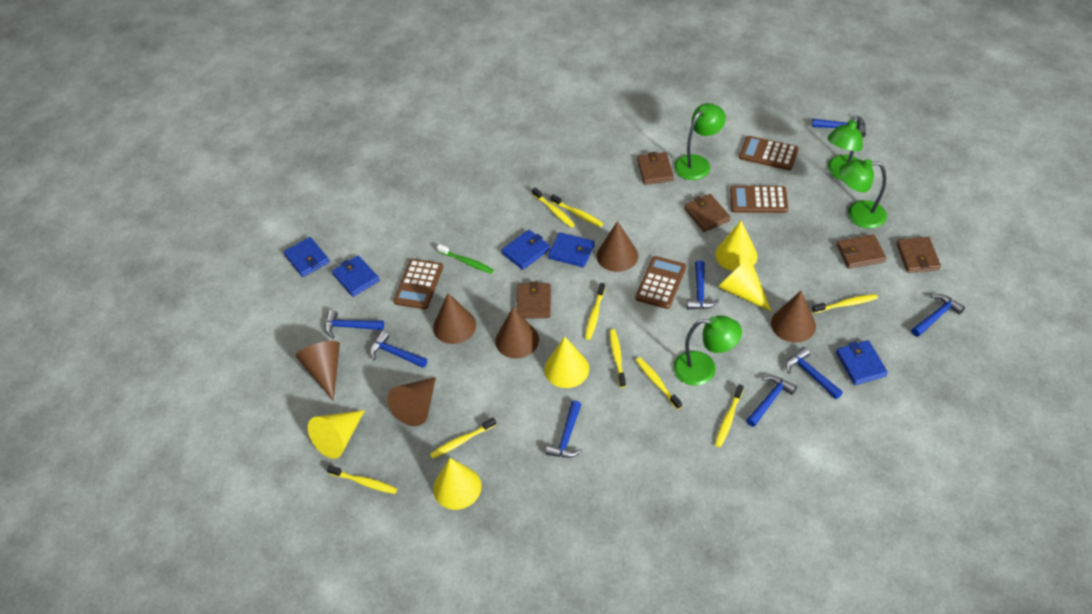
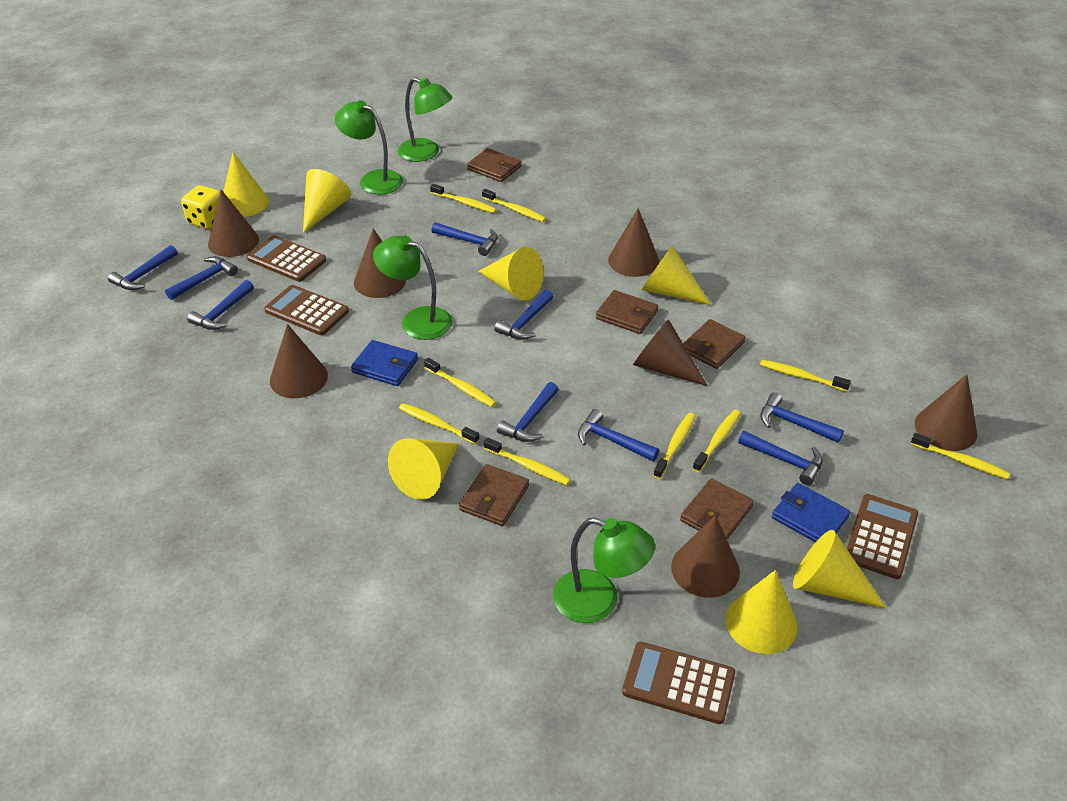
blue hammer: 8 -> 9
blue wallet: 5 -> 2
brown cone: 6 -> 7
green toothbrush: 1 -> 0
yellow cone: 5 -> 7
yellow dice: 0 -> 1

